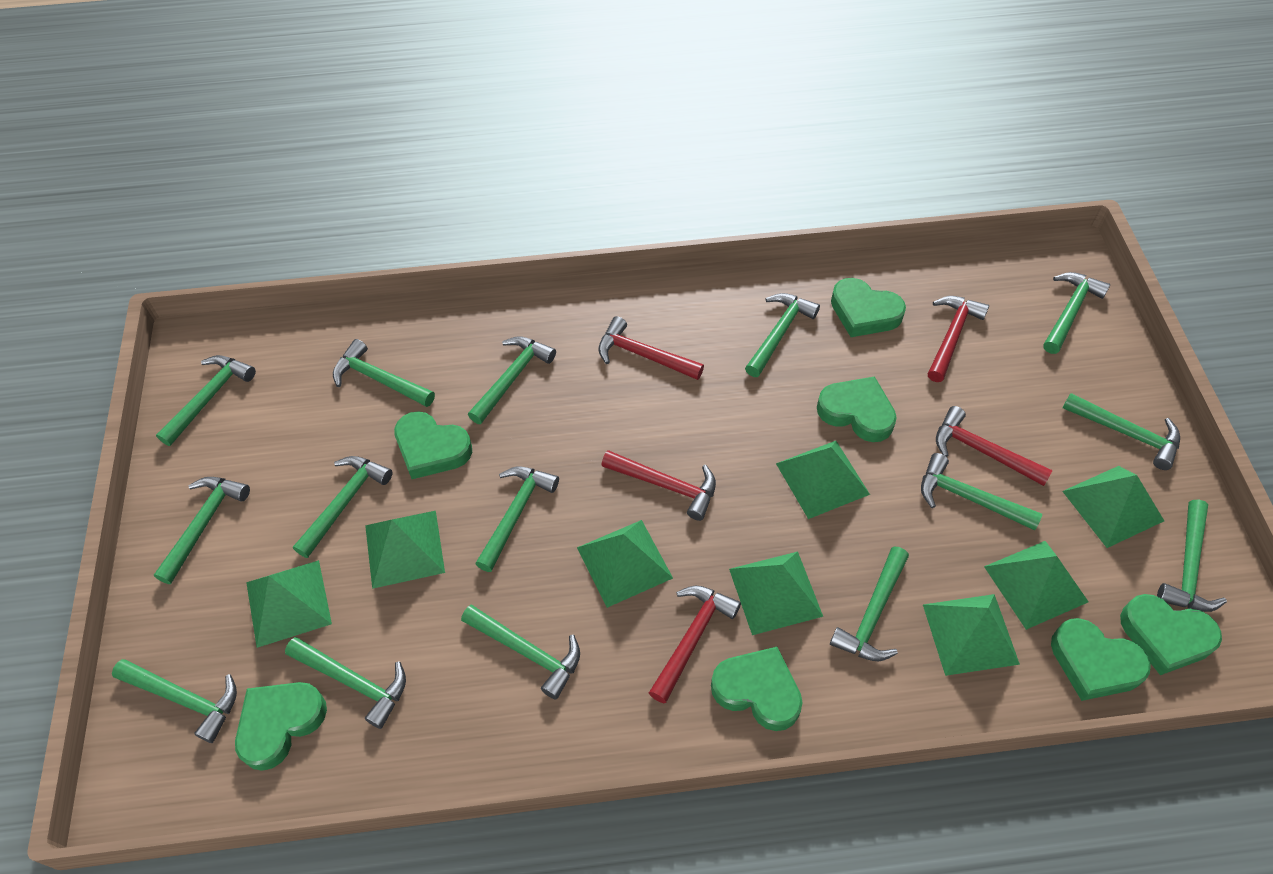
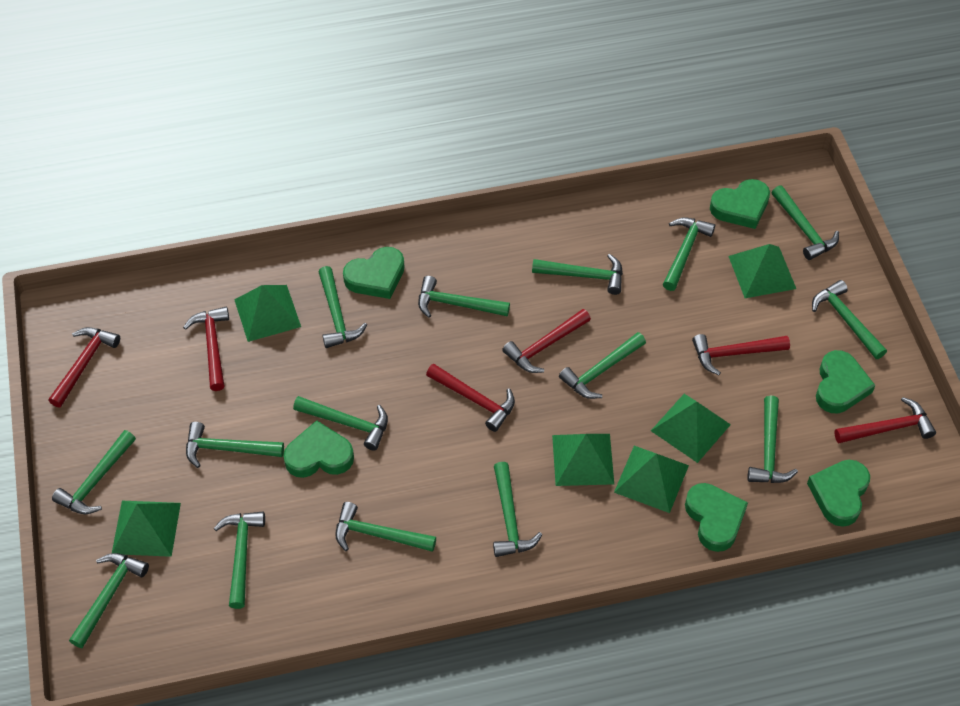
green heart: 7 -> 6
green pyramid: 8 -> 6
red hammer: 5 -> 6

